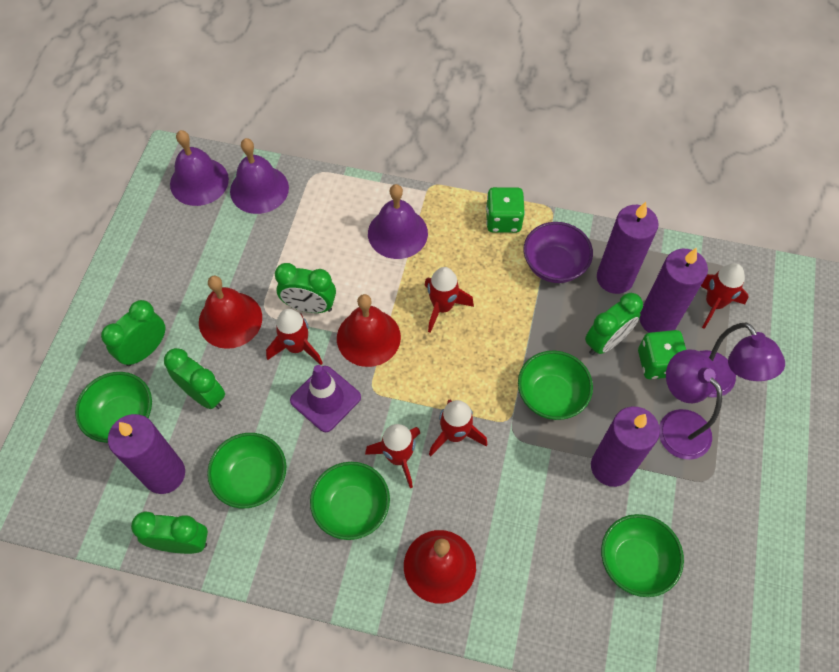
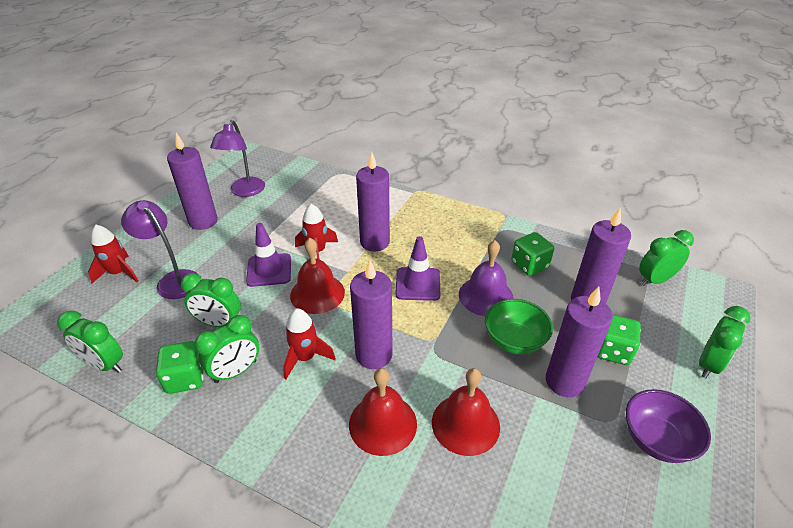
green bowl: 5 -> 1
green dice: 2 -> 3
purple bell: 3 -> 1
purple candle: 4 -> 5
purple traffic cone: 1 -> 2
red rocket: 5 -> 3

